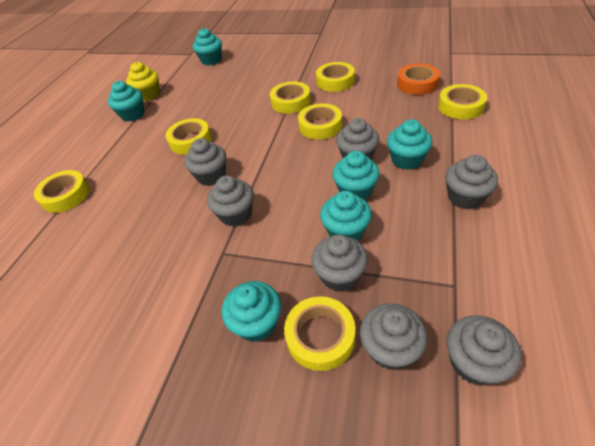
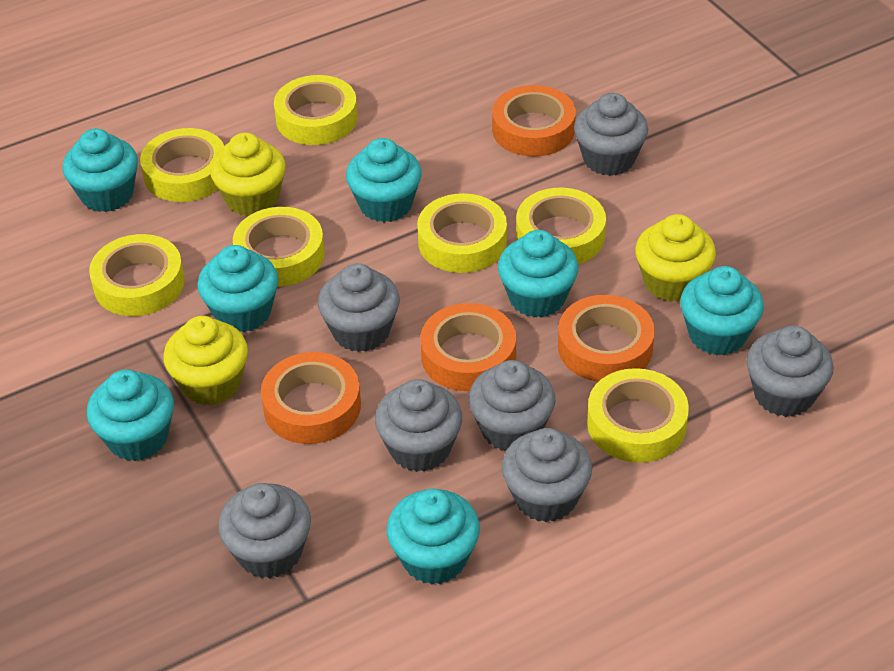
orange tape: 1 -> 4
turquoise cupcake: 6 -> 7
yellow cupcake: 1 -> 3

